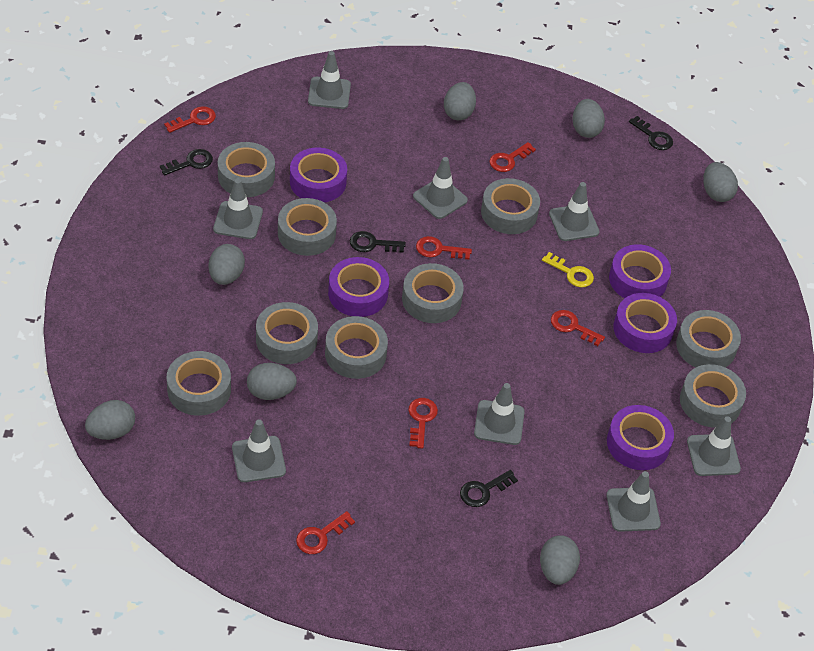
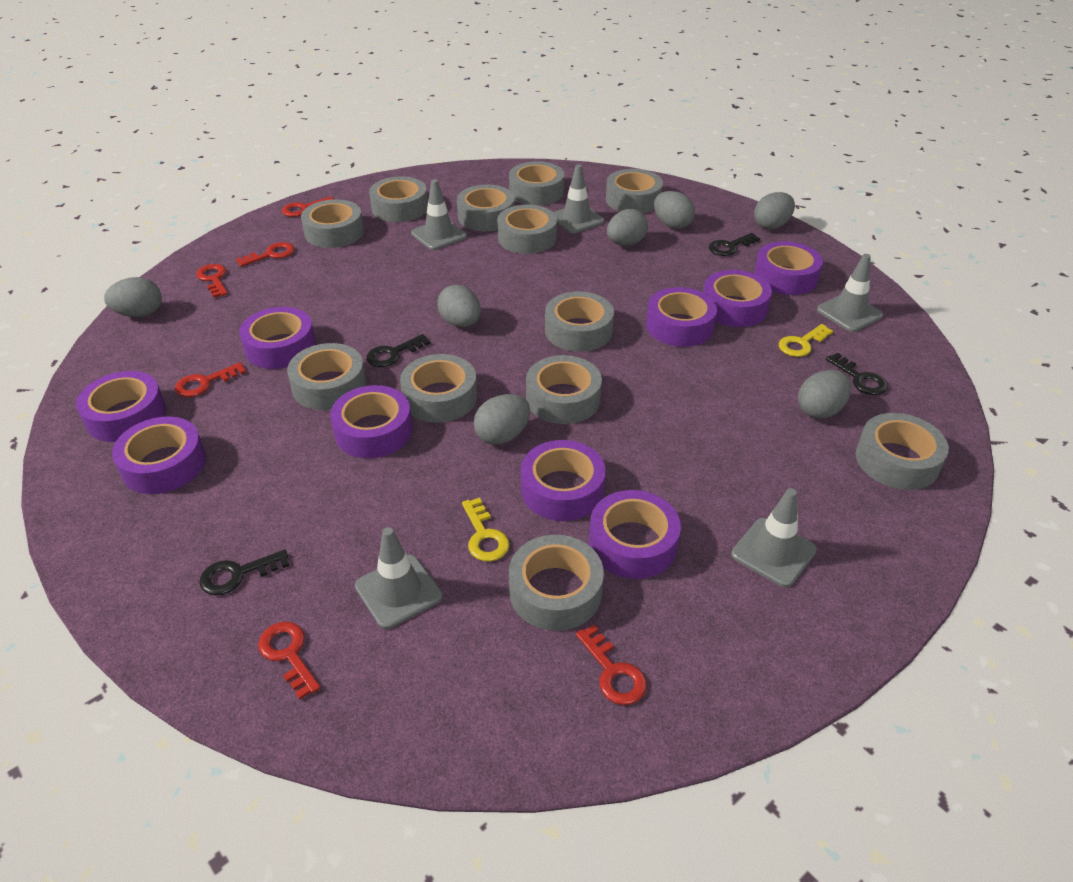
grey tape: 9 -> 12
grey traffic cone: 8 -> 5
purple tape: 5 -> 9
yellow key: 1 -> 2

